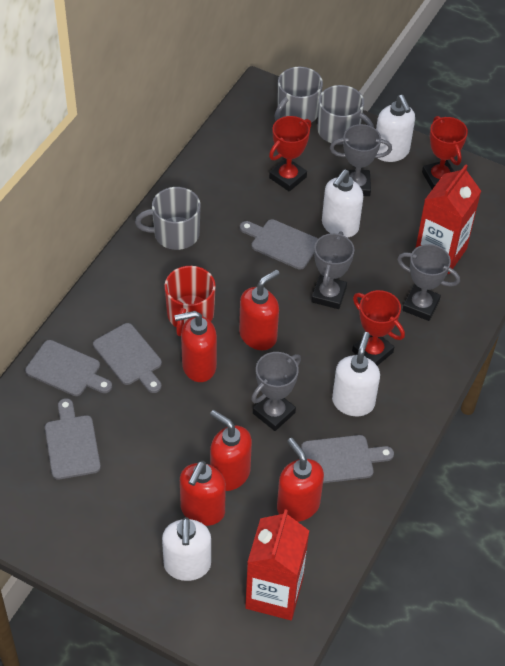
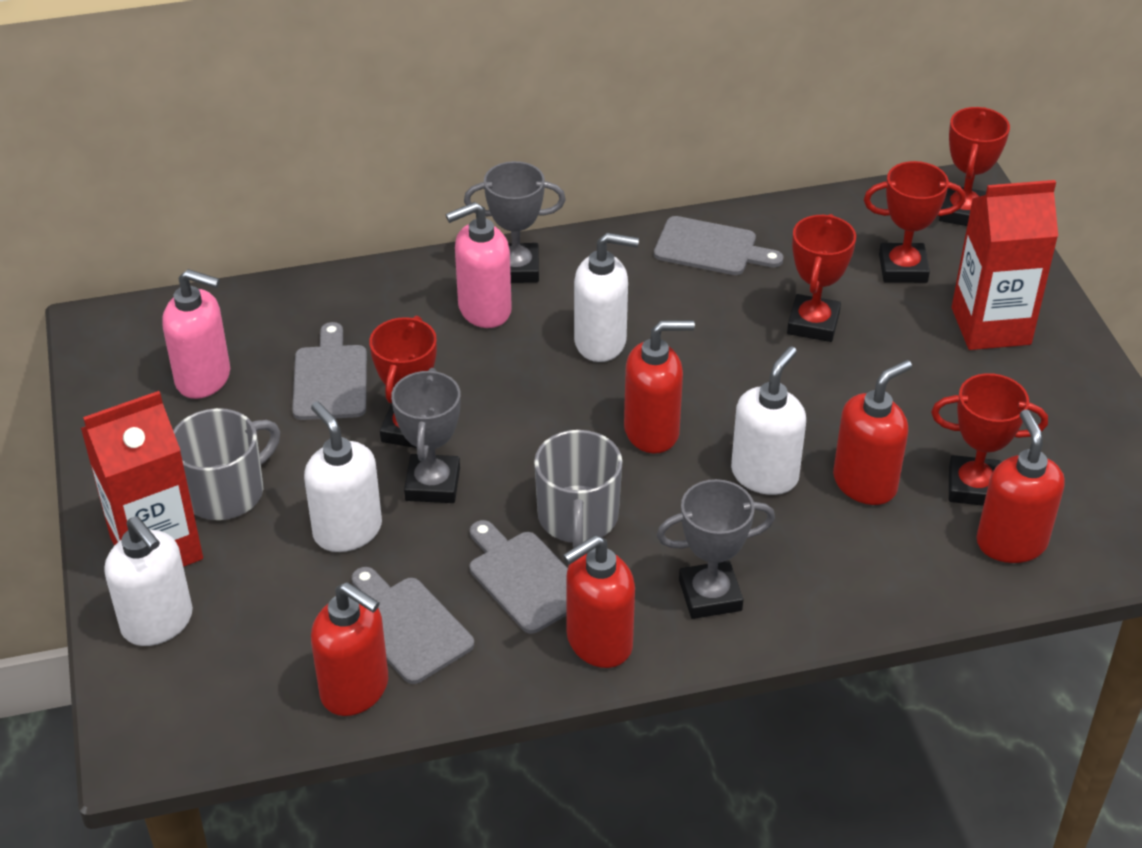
grey cutting board: 5 -> 4
grey mug: 3 -> 2
grey trophy: 4 -> 3
pink soap dispenser: 0 -> 2
red mug: 1 -> 0
red trophy: 3 -> 5

